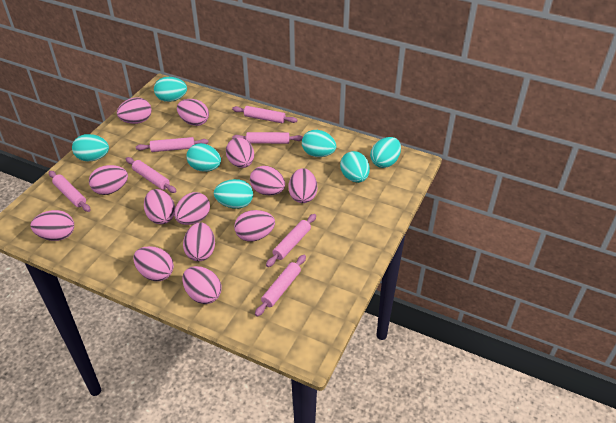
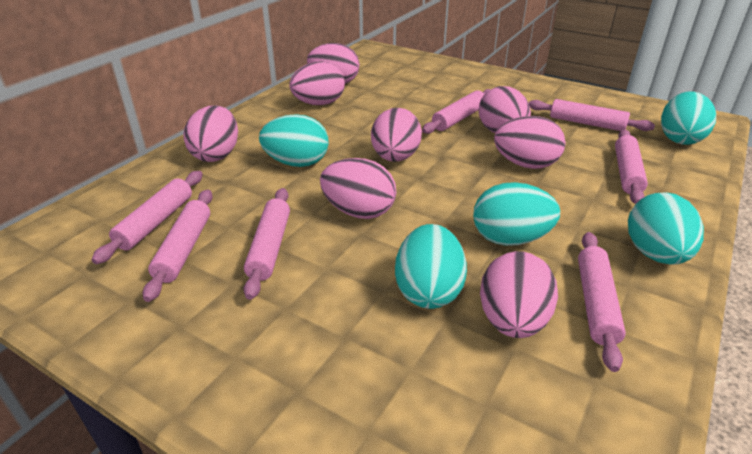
pink egg: 13 -> 8
turquoise egg: 7 -> 5

